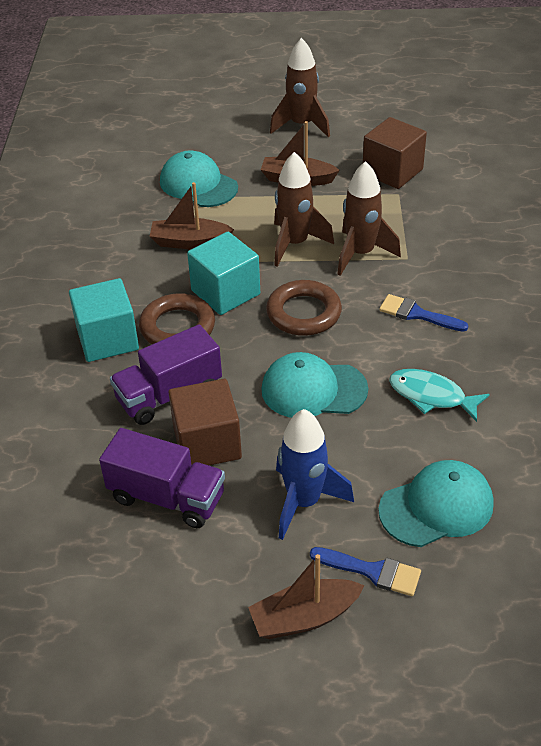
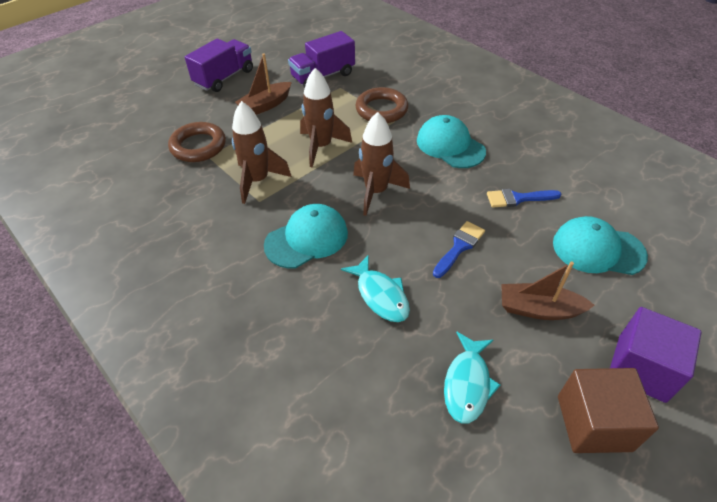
blue rocket: 1 -> 0
brown boat: 3 -> 2
brown cube: 2 -> 1
purple cube: 0 -> 1
turquoise cube: 2 -> 0
turquoise fish: 1 -> 2

